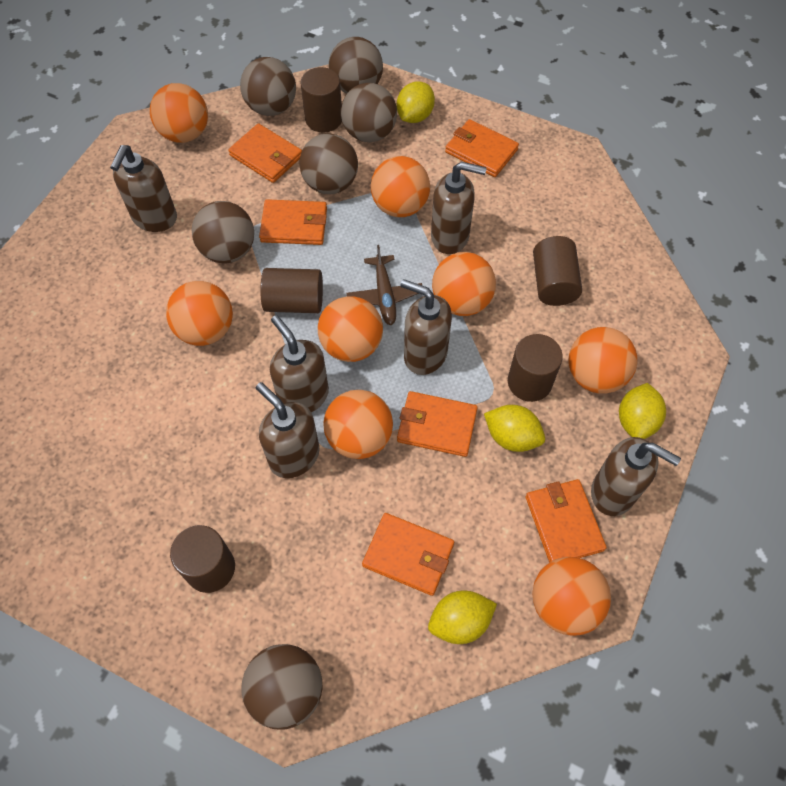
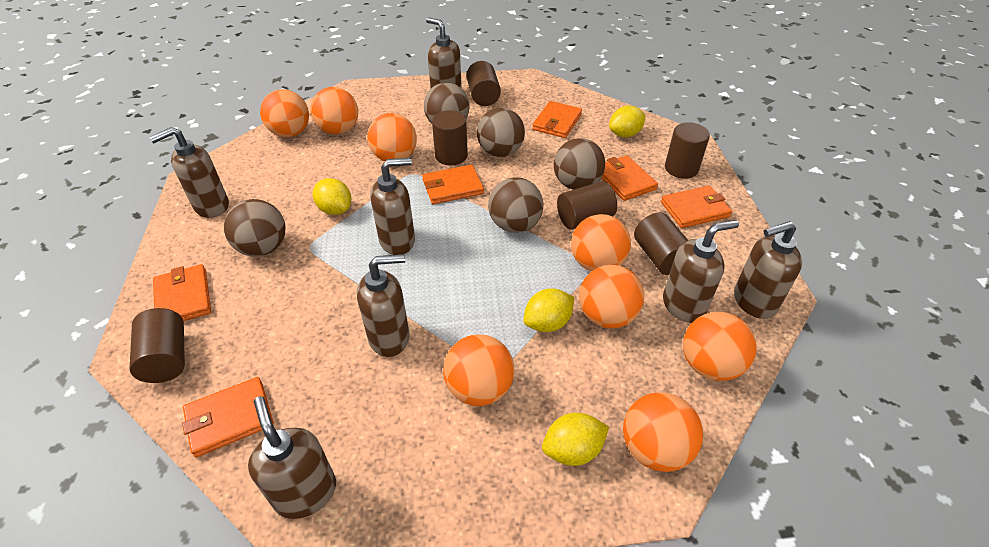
brown ball: 6 -> 5
brown cylinder: 5 -> 6
brown plane: 1 -> 0
brown soap dispenser: 6 -> 7

